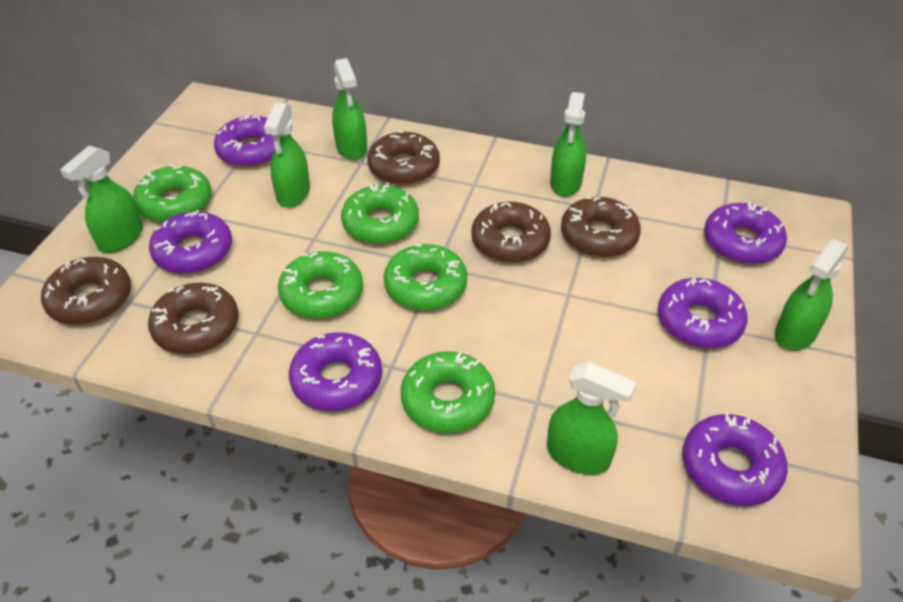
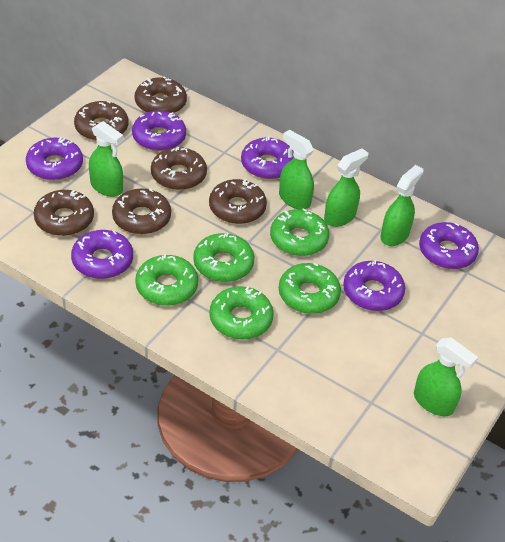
brown donut: 5 -> 6
green spray bottle: 6 -> 5

